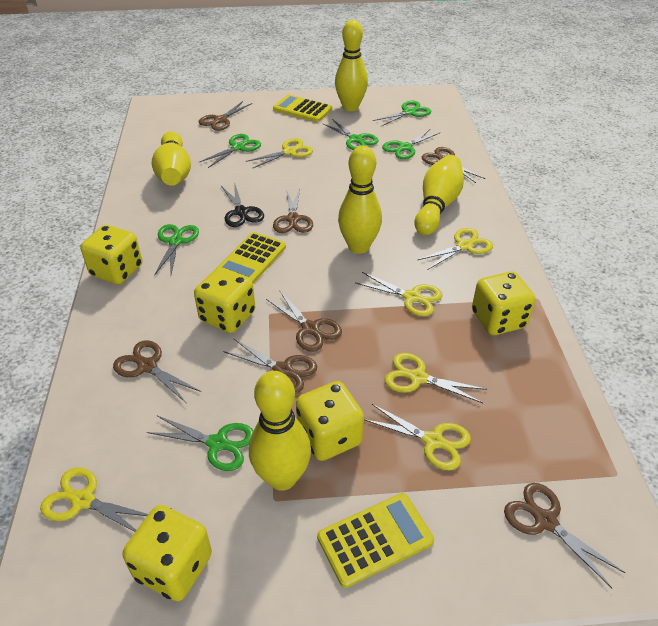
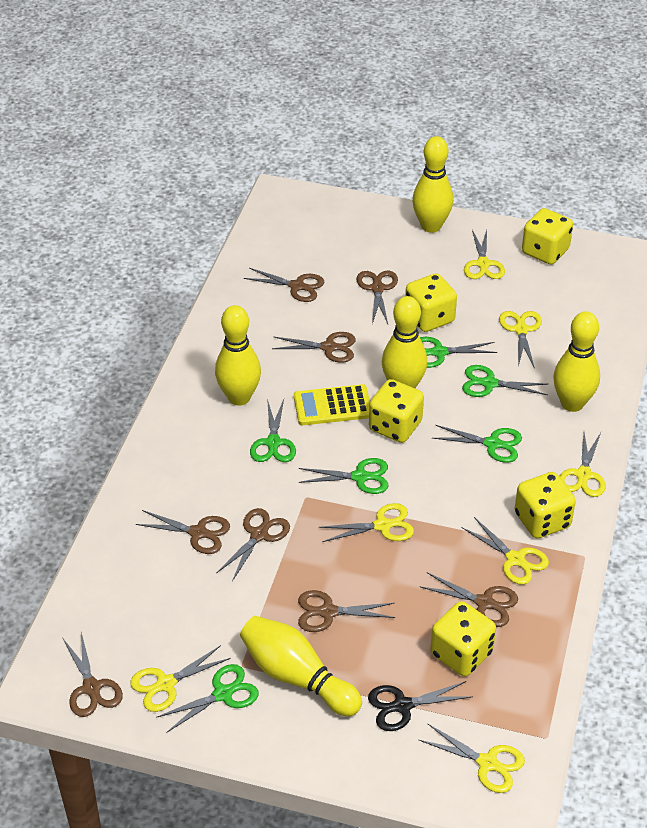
brown scissors: 7 -> 8
yellow calculator: 3 -> 1
yellow scissors: 6 -> 7

